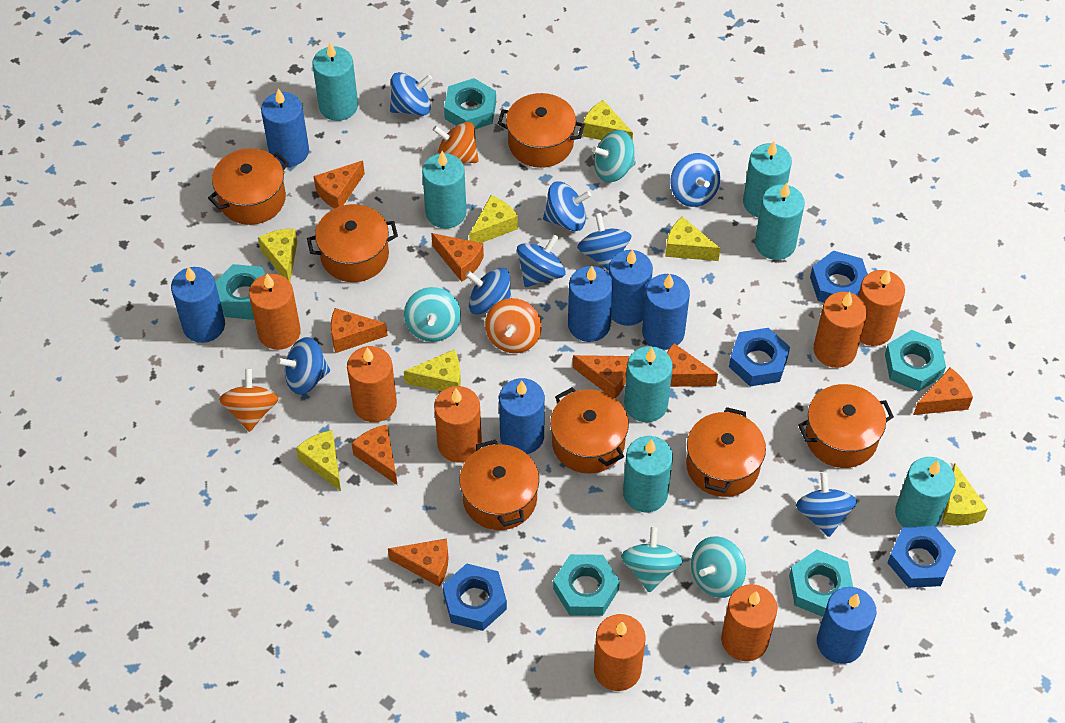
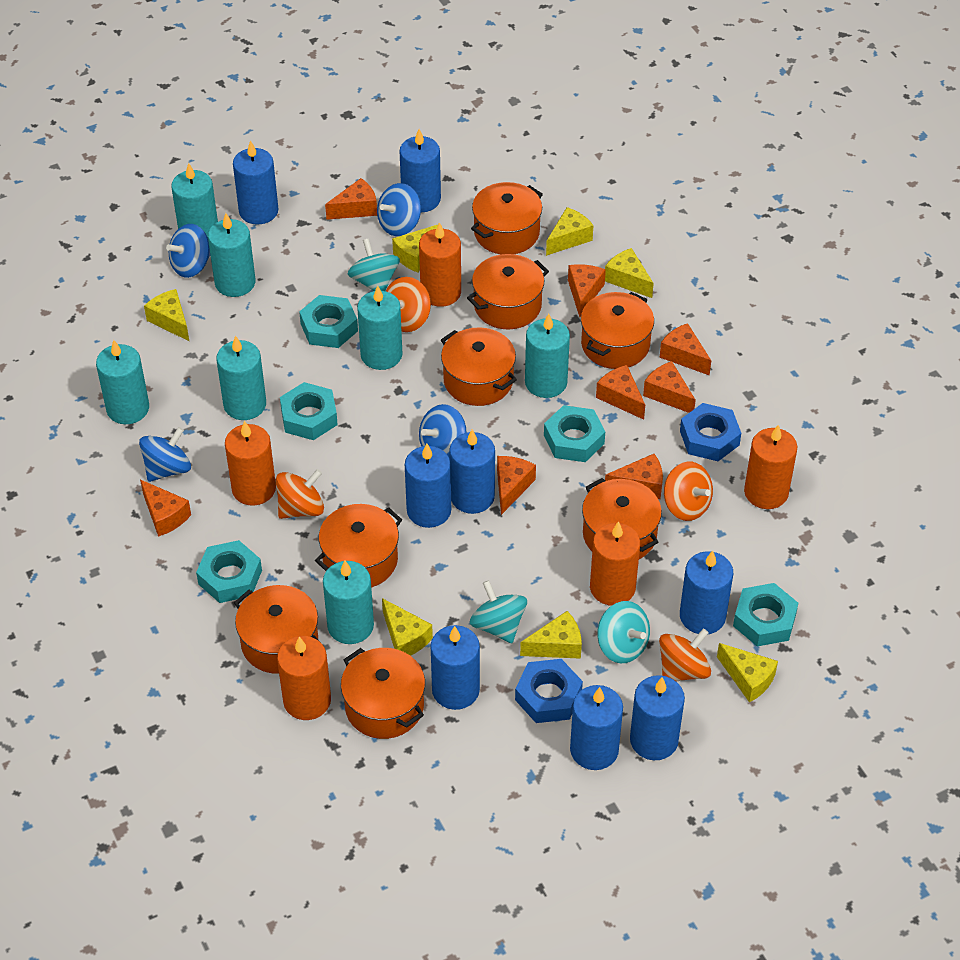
blue candle: 7 -> 8
blue nut: 4 -> 2
blue spinning top: 8 -> 4
orange candle: 7 -> 5
orange pot: 7 -> 8
orange spinning top: 3 -> 4
turquoise spinning top: 4 -> 3

